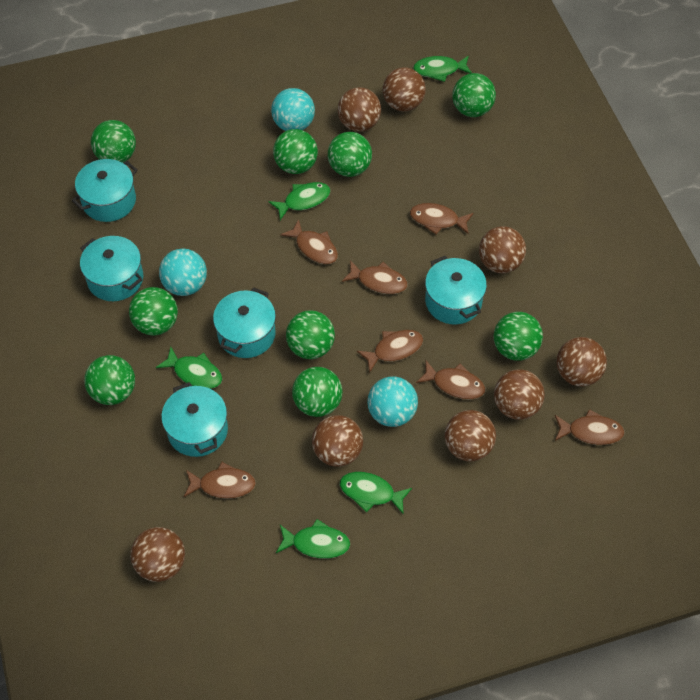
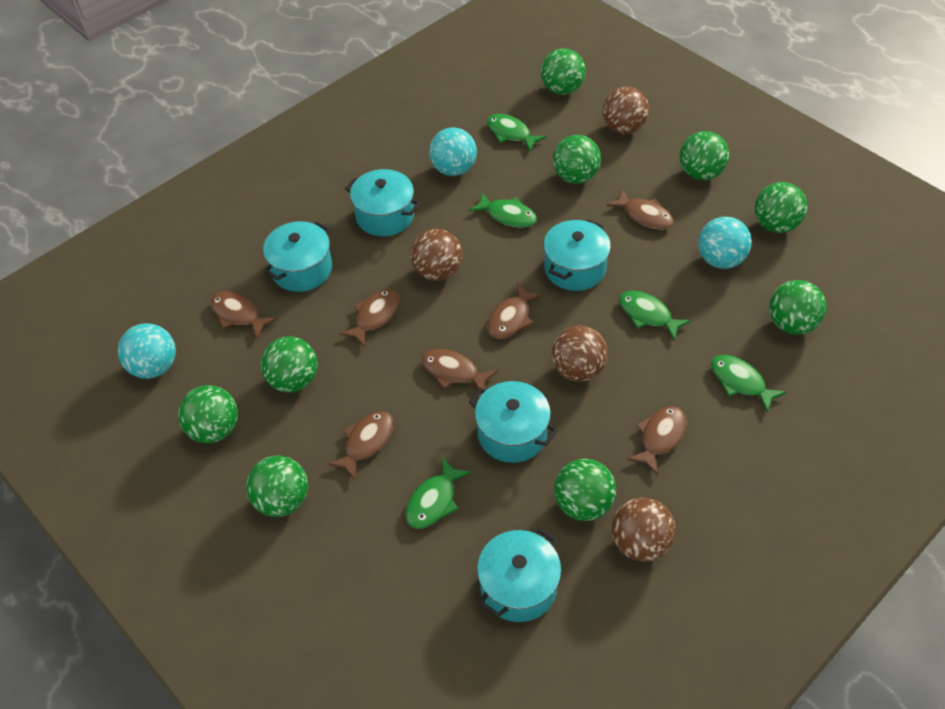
brown ball: 8 -> 4

